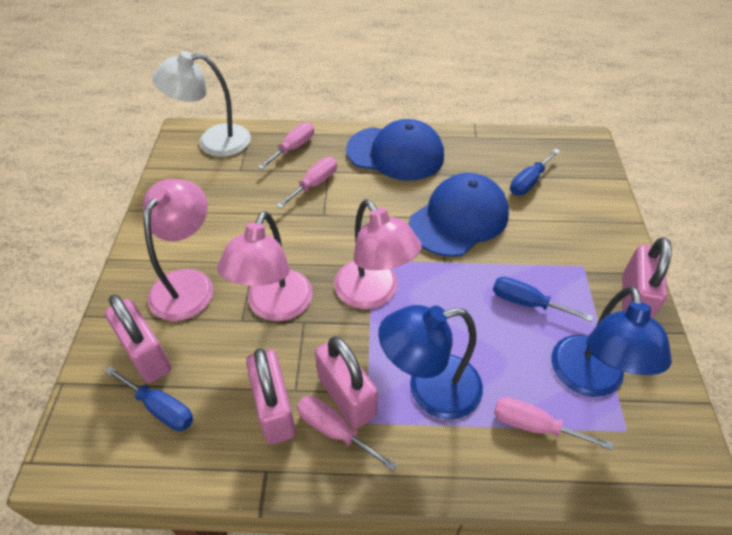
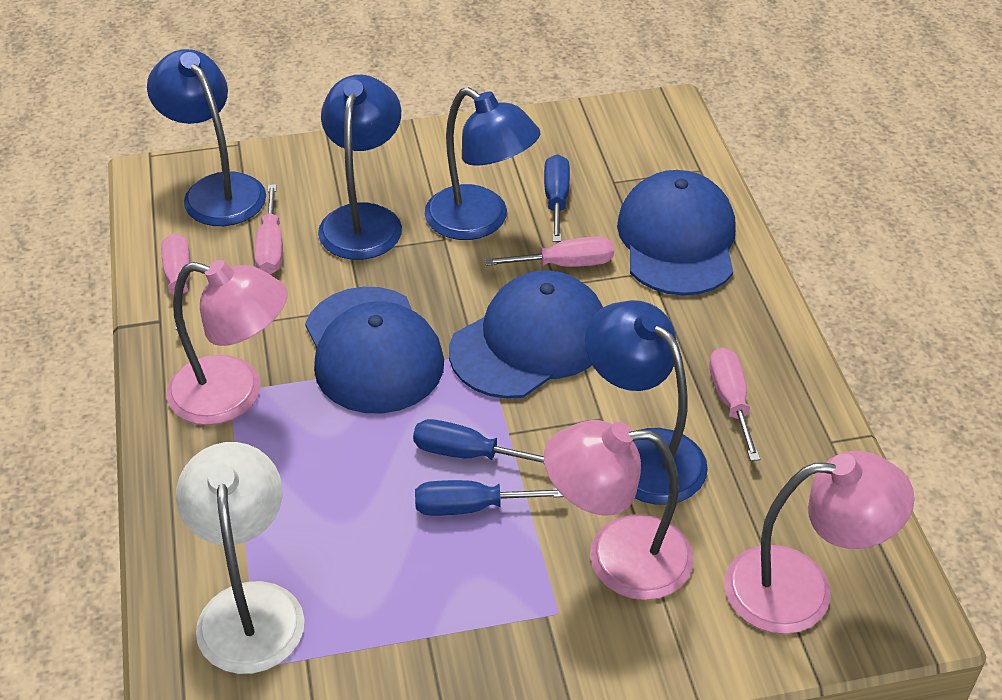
blue cap: 2 -> 3
blue lamp: 2 -> 4
pink padlock: 4 -> 0

